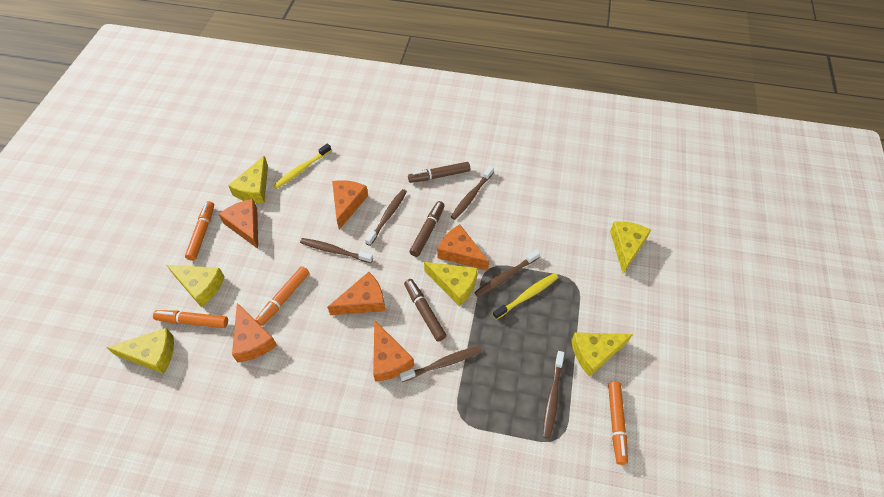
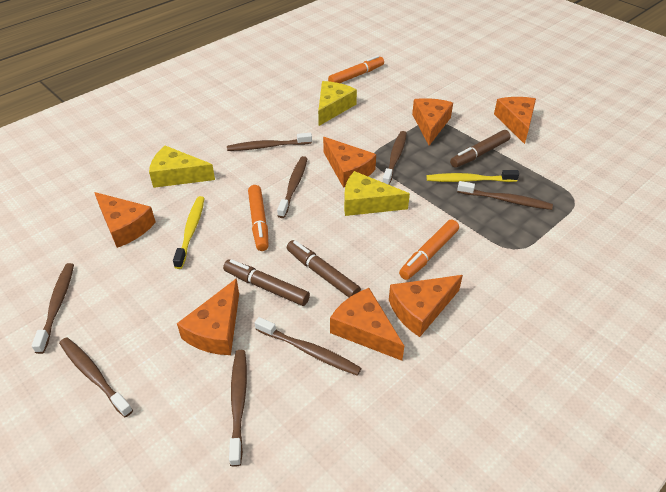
brown toothbrush: 6 -> 8
orange cheese: 6 -> 7
orange marker: 4 -> 3
yellow cheese: 6 -> 3

